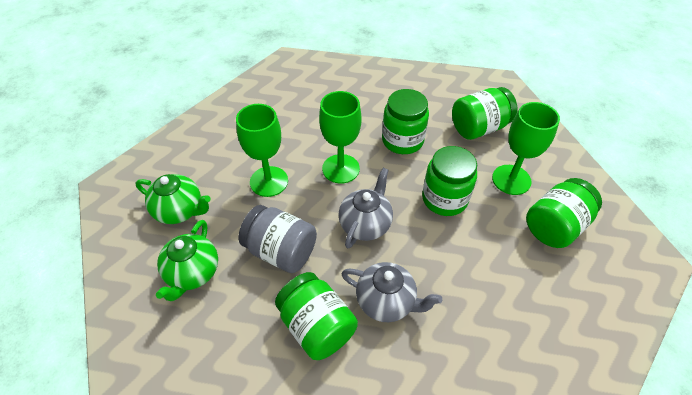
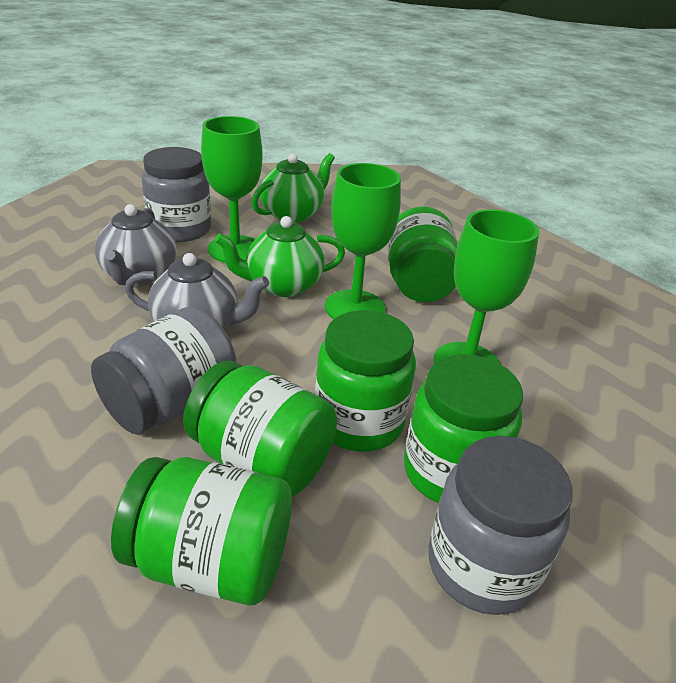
grey jar: 1 -> 3

